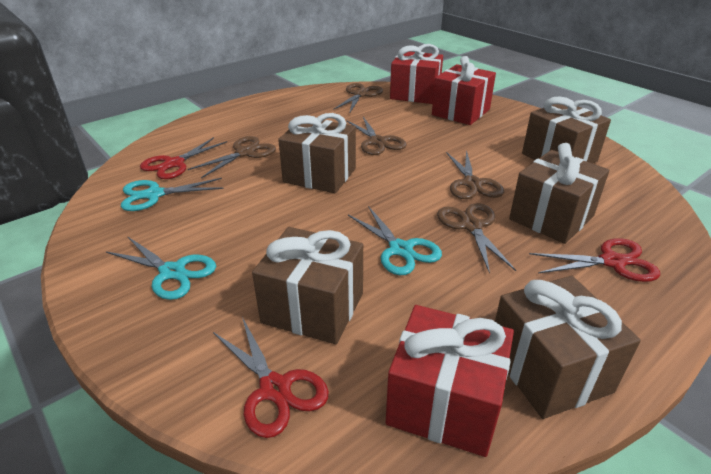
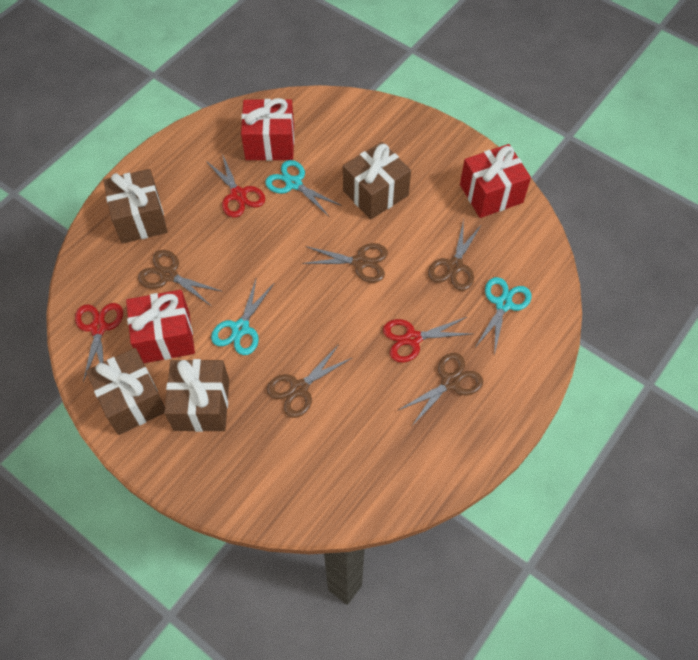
brown gift: 5 -> 4

